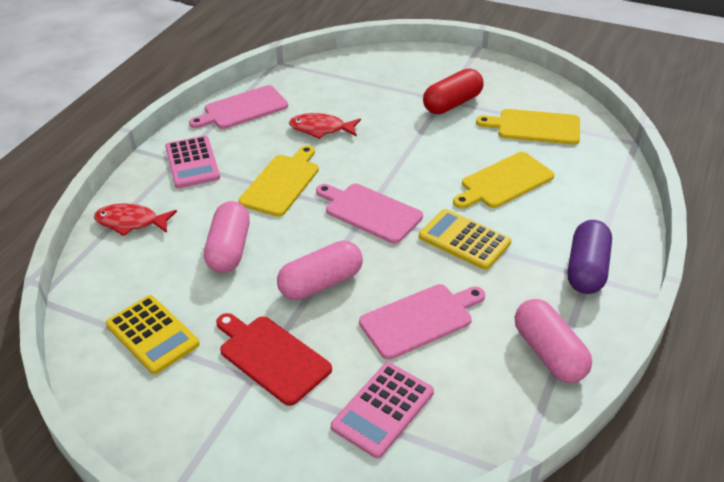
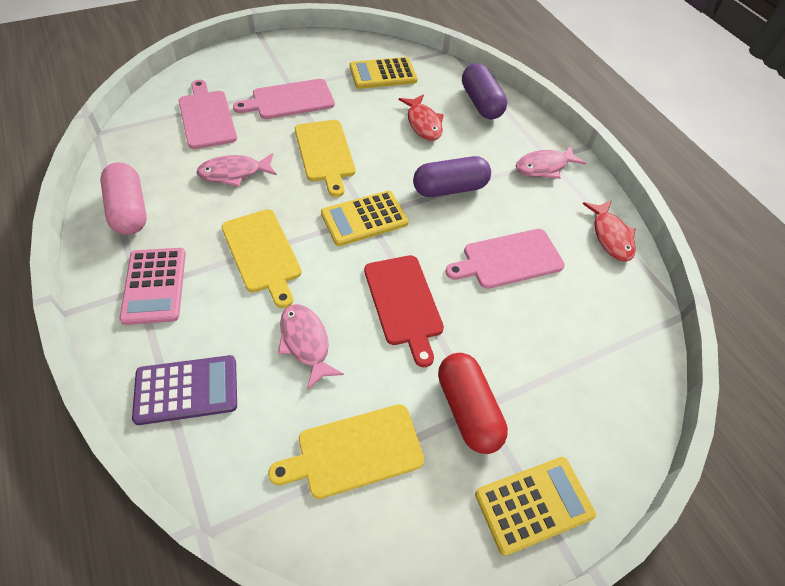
pink calculator: 2 -> 1
pink capsule: 3 -> 1
pink fish: 0 -> 3
purple calculator: 0 -> 1
purple capsule: 1 -> 2
yellow calculator: 2 -> 3

